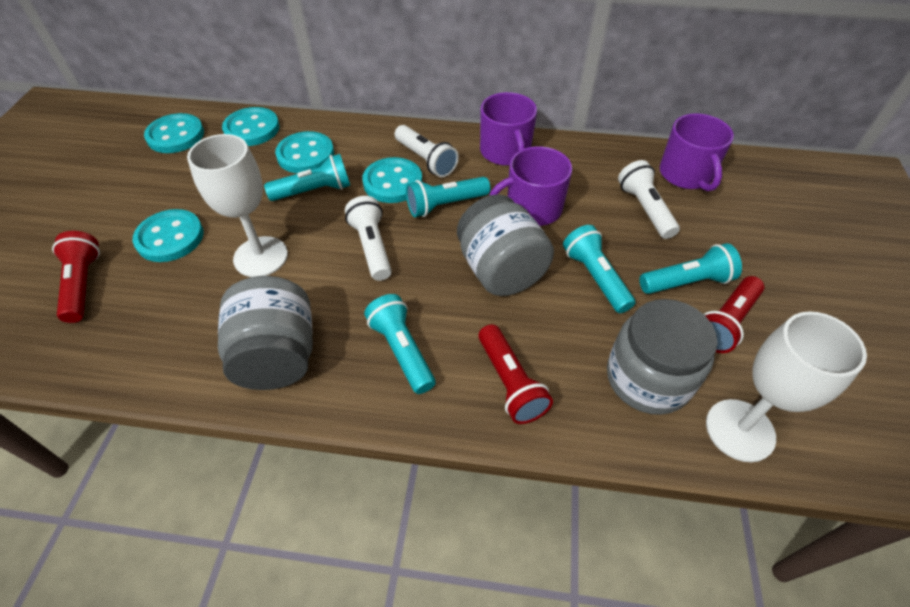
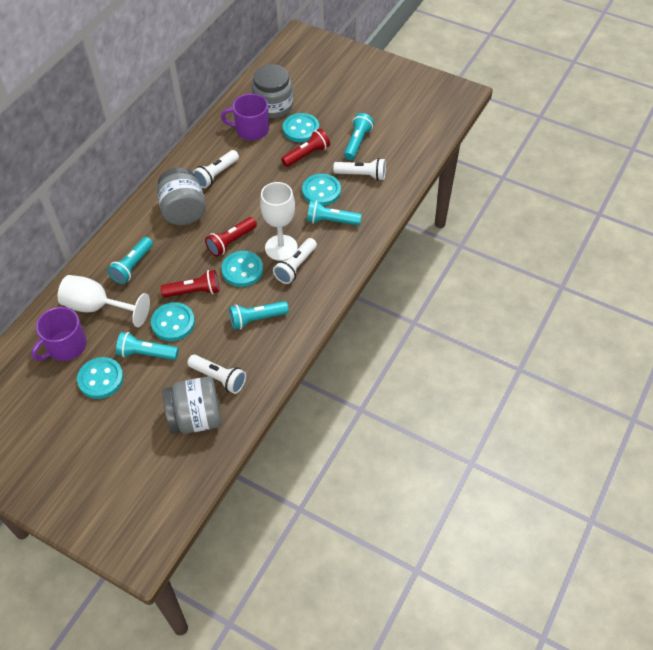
purple mug: 3 -> 2
white flashlight: 3 -> 4

